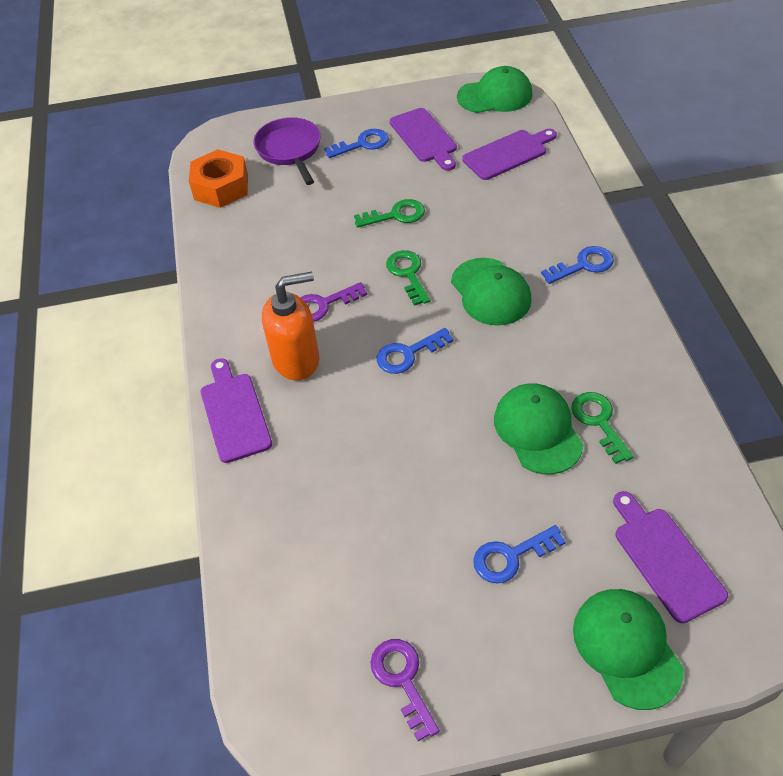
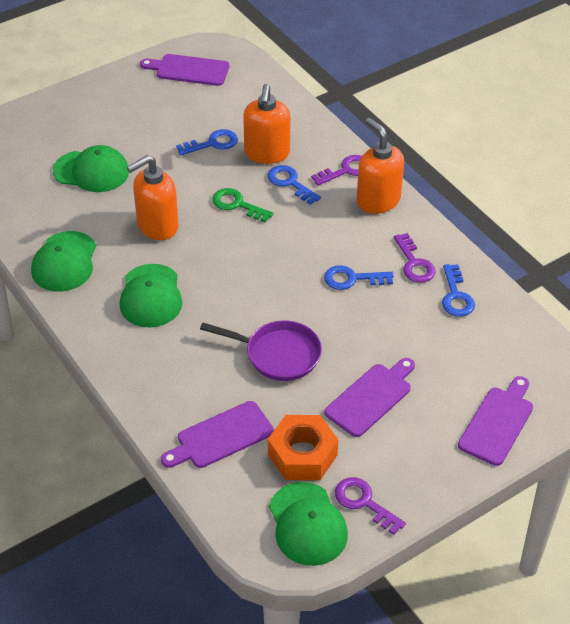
green key: 3 -> 1
orange soap dispenser: 1 -> 3
purple key: 2 -> 3

